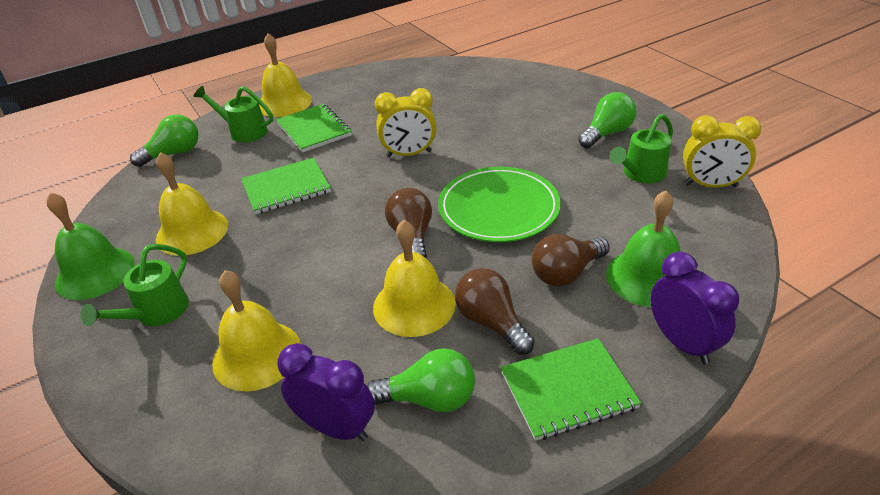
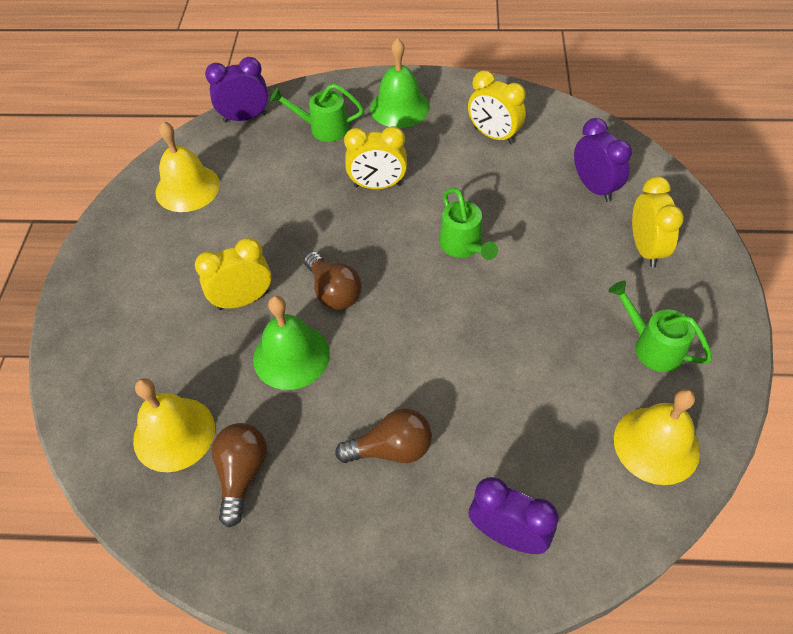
green light bulb: 3 -> 0
green notebook: 3 -> 0
green plate: 1 -> 0
purple clock: 2 -> 3
yellow bell: 4 -> 3
yellow clock: 2 -> 4

